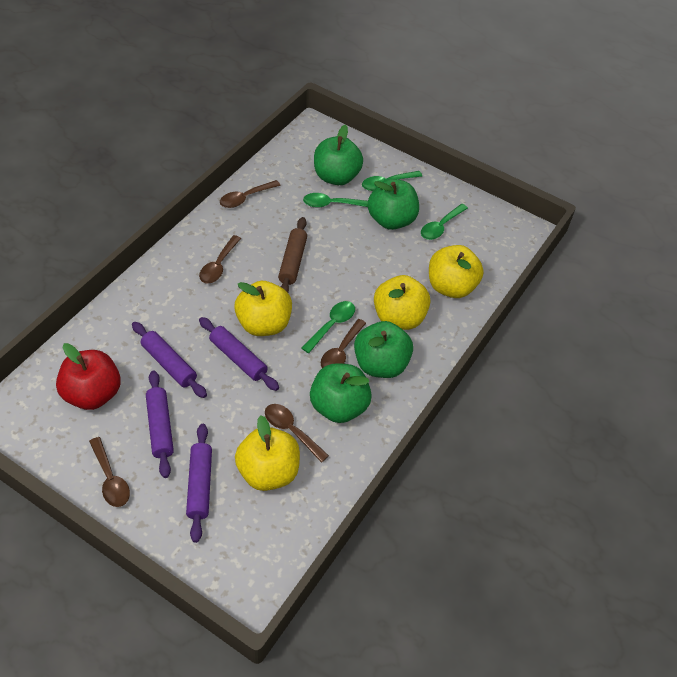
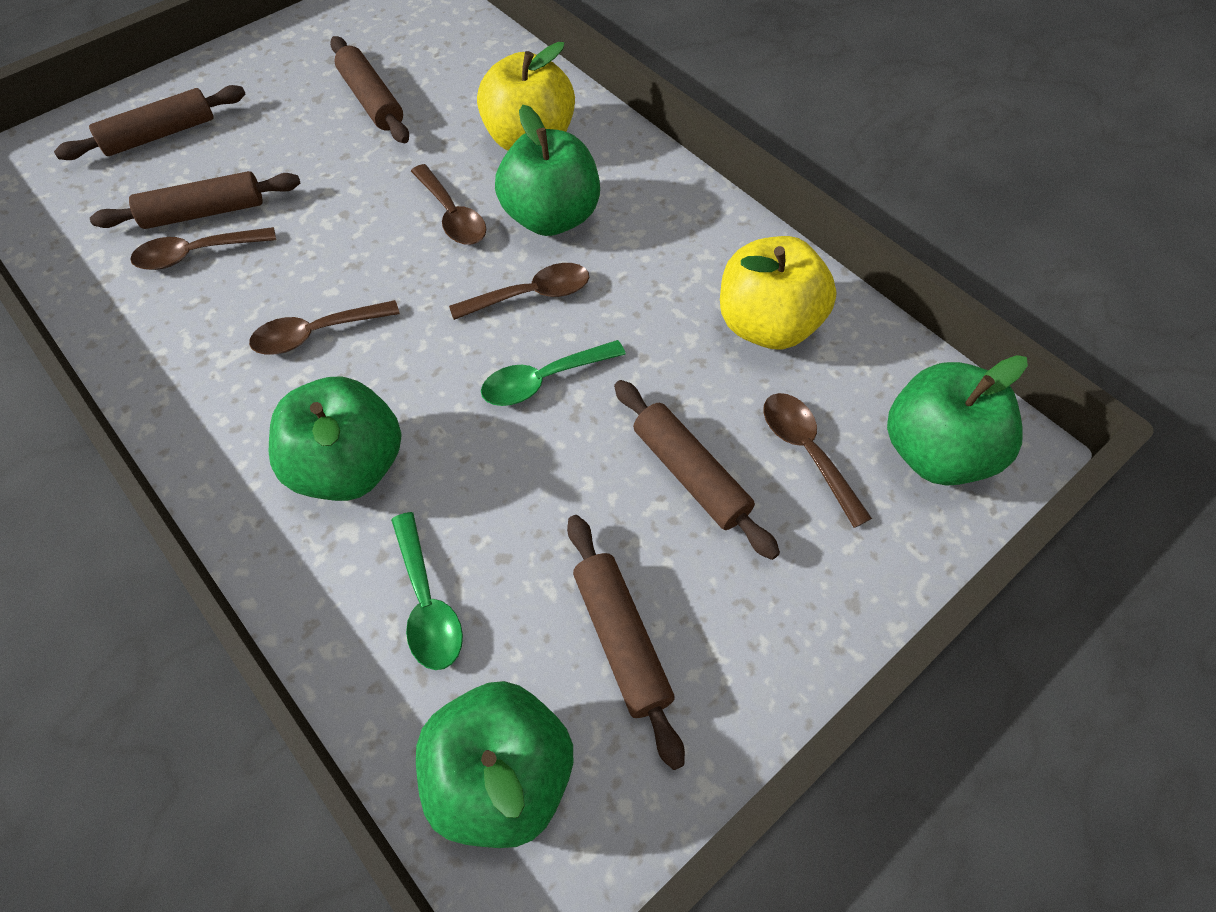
brown rolling pin: 1 -> 5
green spoon: 4 -> 2
purple rolling pin: 4 -> 0
red apple: 1 -> 0
yellow apple: 4 -> 2

